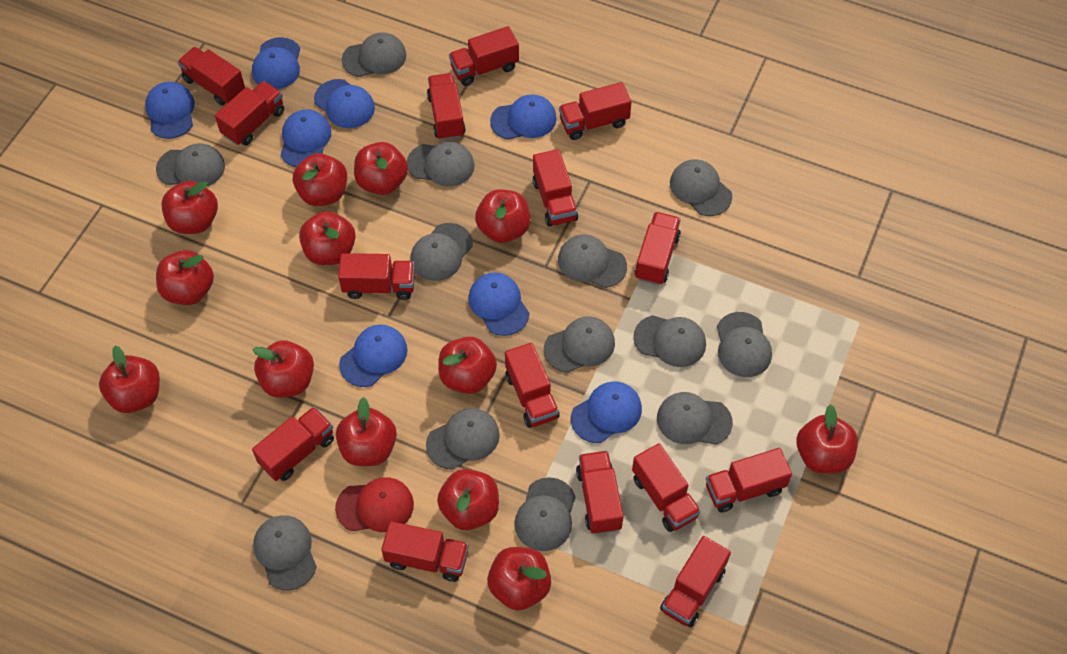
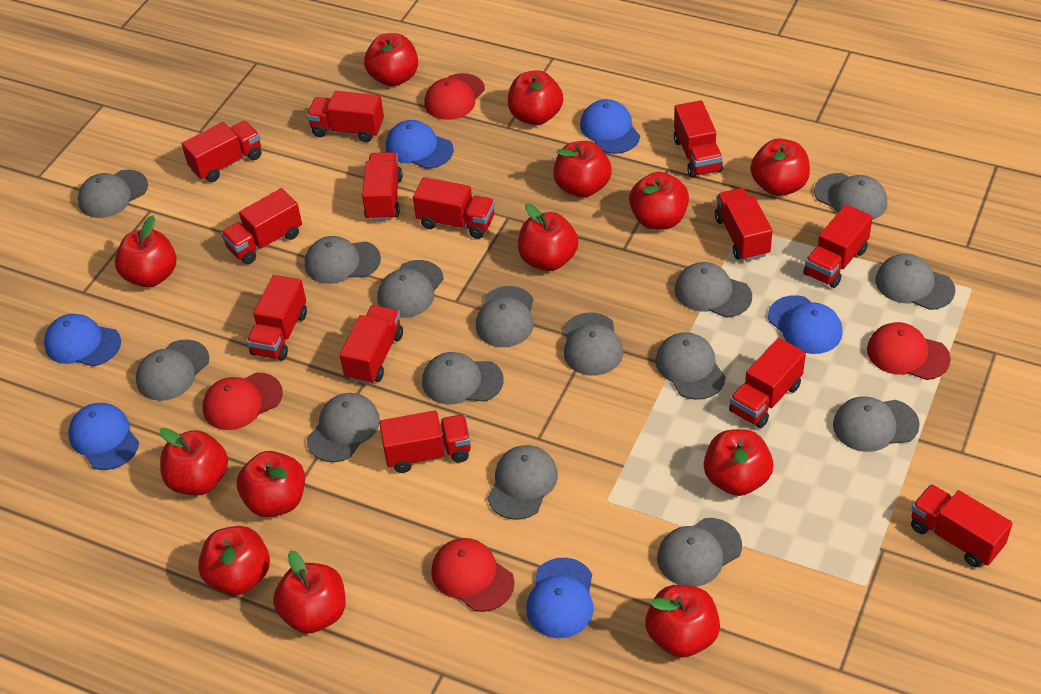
blue cap: 8 -> 6
grey cap: 13 -> 15
red cap: 1 -> 4
red truck: 15 -> 13

